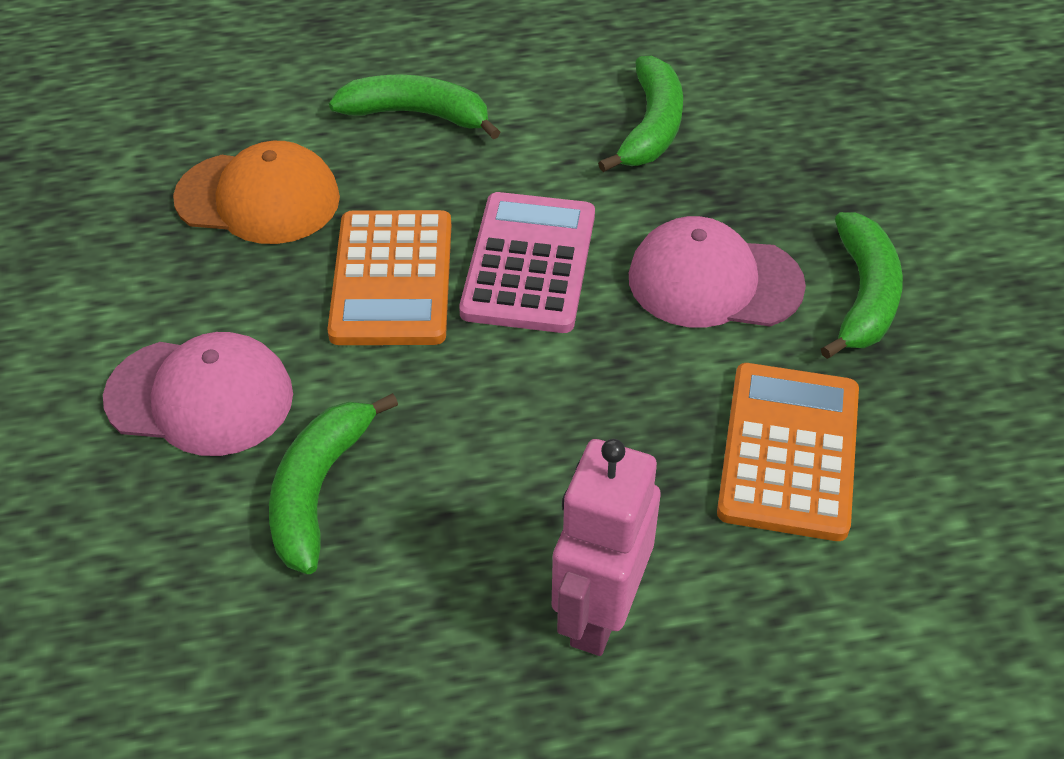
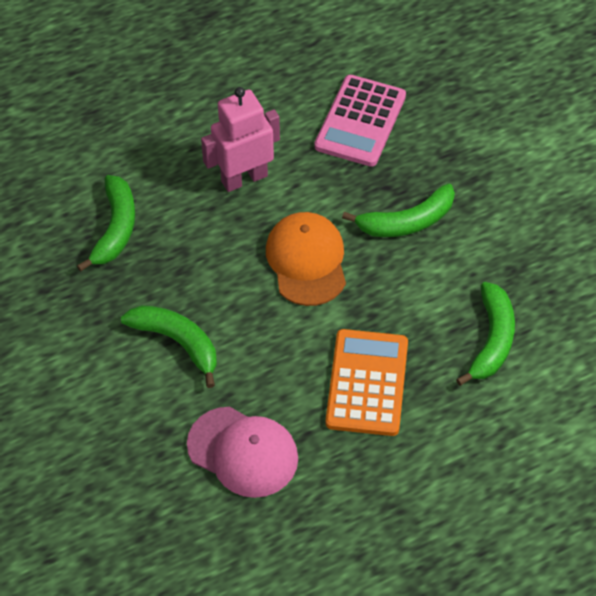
orange calculator: 2 -> 1
pink cap: 2 -> 1

